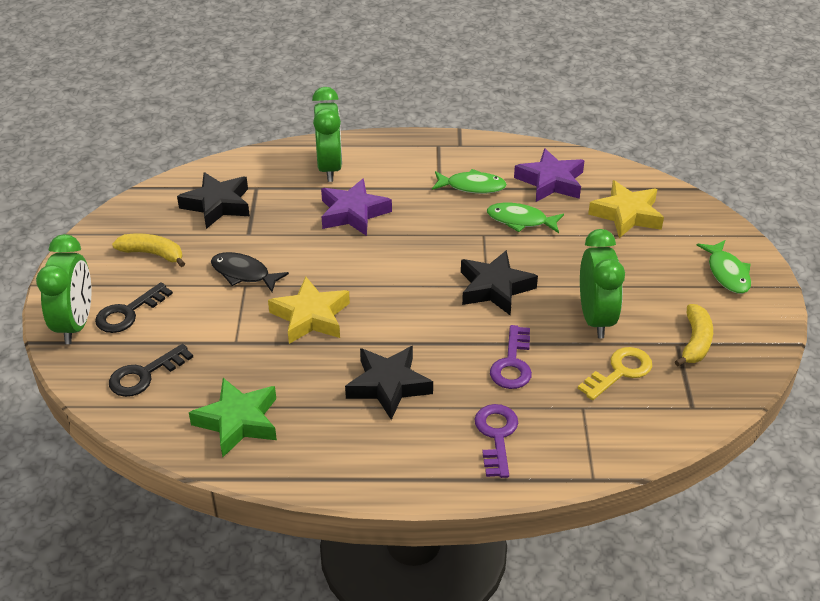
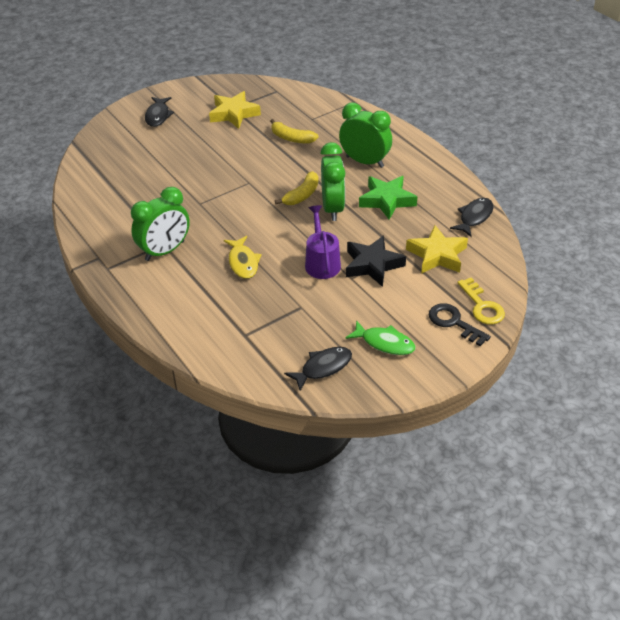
black fish: 1 -> 3
black key: 2 -> 1
black star: 3 -> 1
green fish: 3 -> 1
purple key: 2 -> 0
purple star: 2 -> 0
purple watering can: 0 -> 1
yellow fish: 0 -> 1

